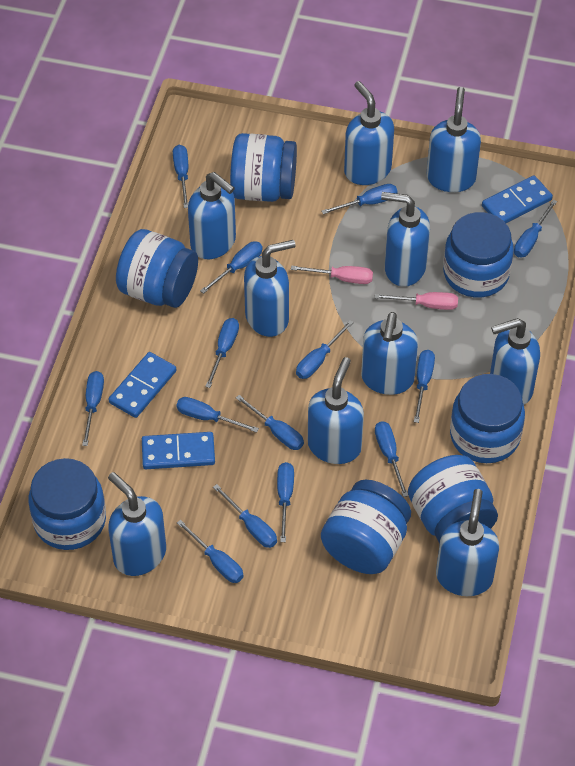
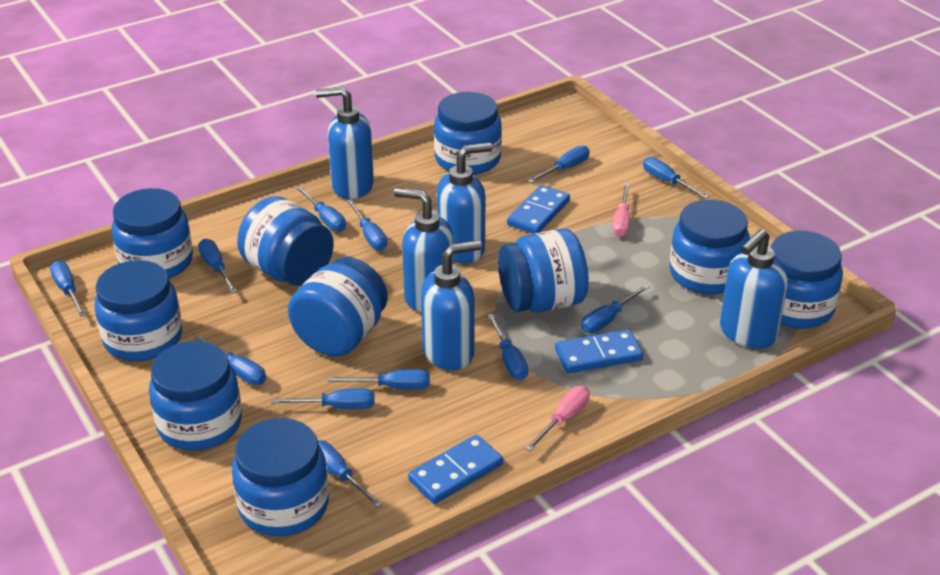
blue jar: 7 -> 10
blue screwdriver: 14 -> 12
blue soap dispenser: 10 -> 5

